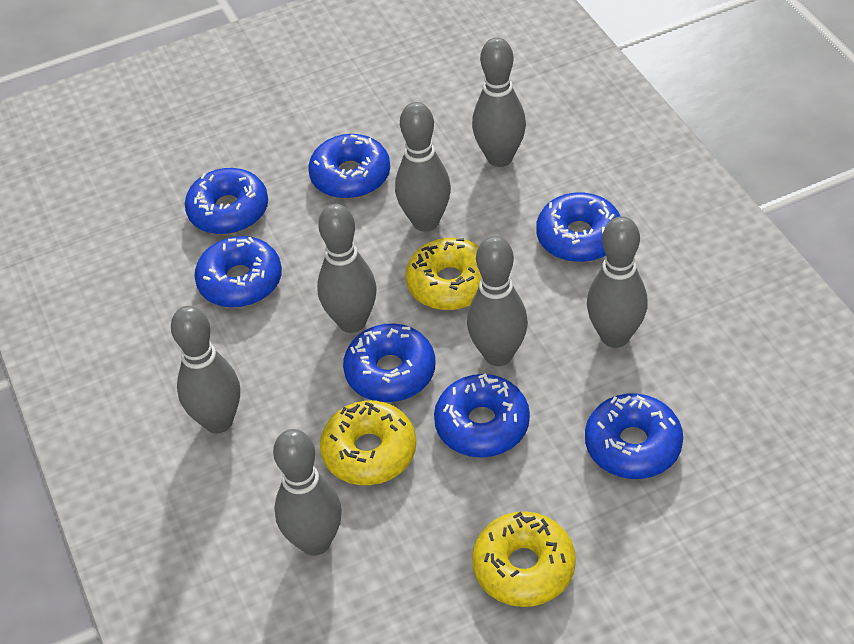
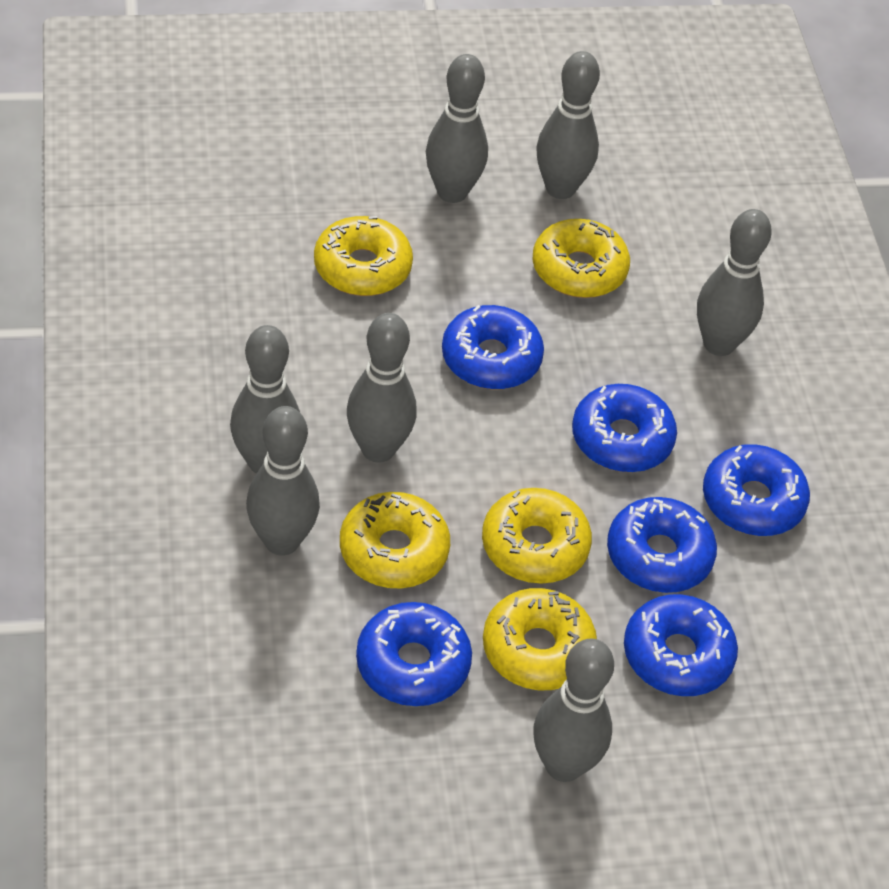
blue donut: 7 -> 6
yellow donut: 3 -> 5

